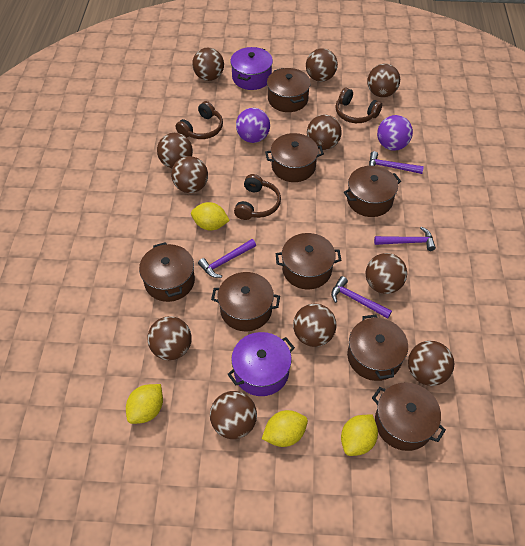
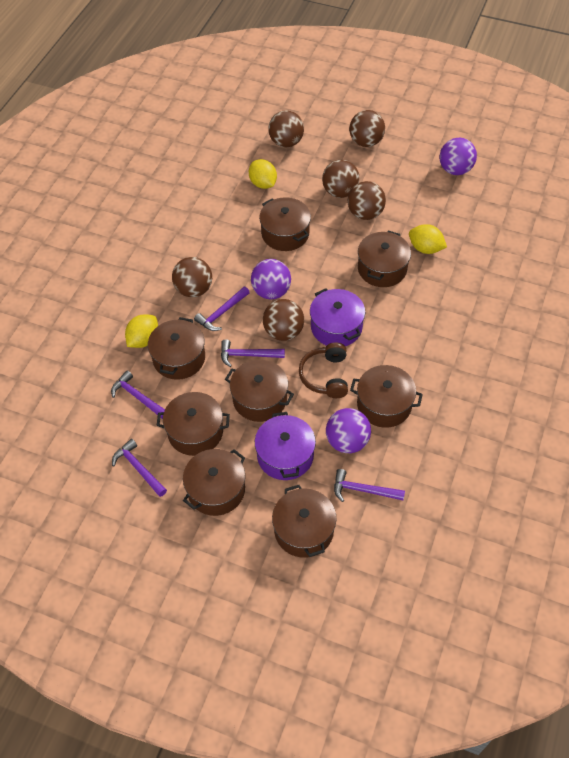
brown ball: 11 -> 6
brown headphones: 3 -> 1
purple ball: 2 -> 3
purple hammer: 4 -> 5
yellow lemon: 4 -> 3

